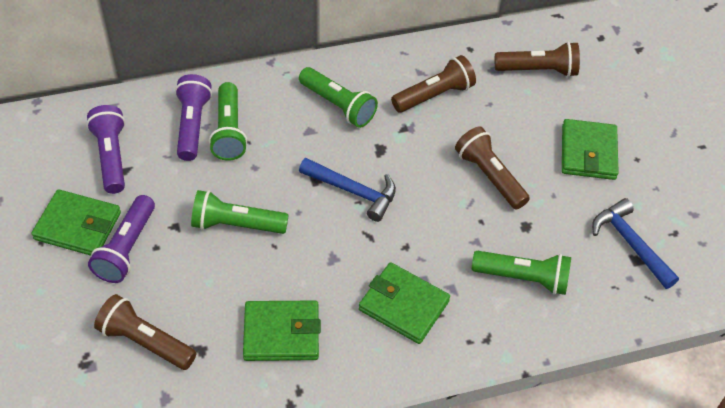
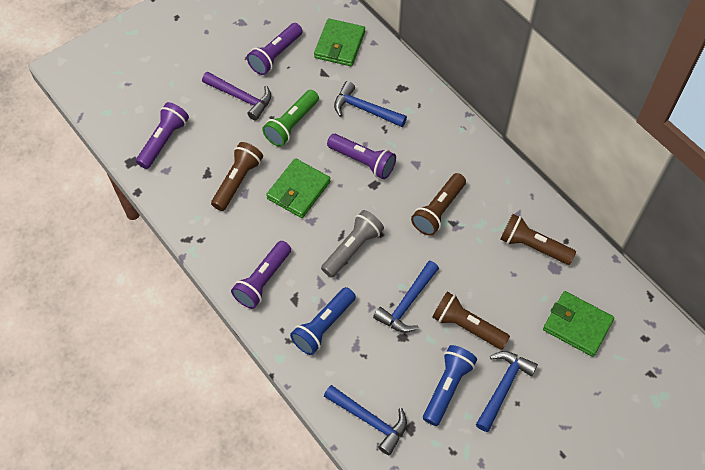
blue flashlight: 0 -> 2
blue hammer: 2 -> 4
green flashlight: 4 -> 1
green wallet: 4 -> 3
grey flashlight: 0 -> 1
purple flashlight: 3 -> 4
purple hammer: 0 -> 1

